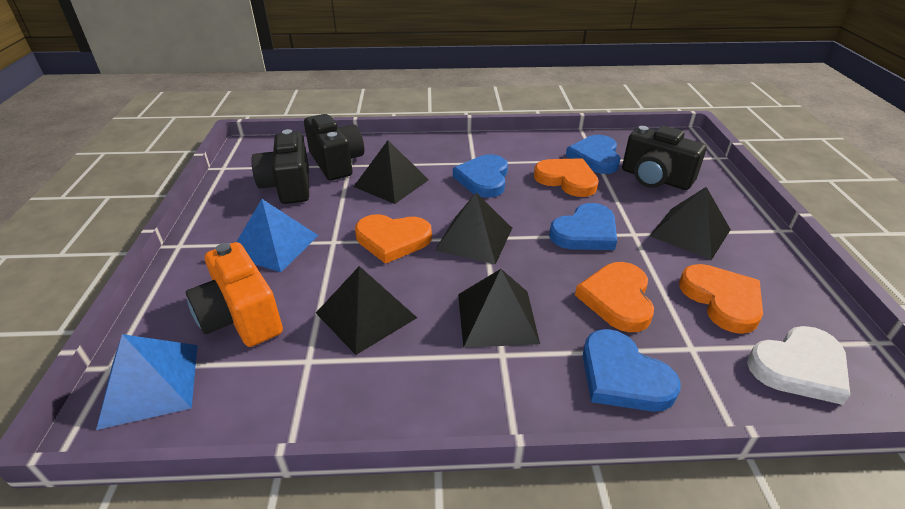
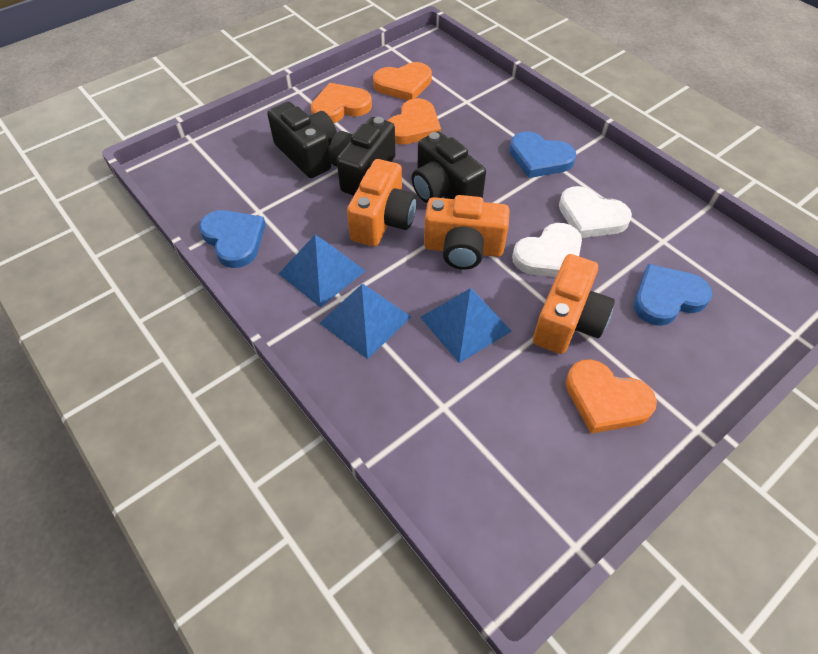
black pyramid: 5 -> 0
blue heart: 4 -> 3
blue pyramid: 2 -> 3
orange camera: 1 -> 3
white heart: 1 -> 2

